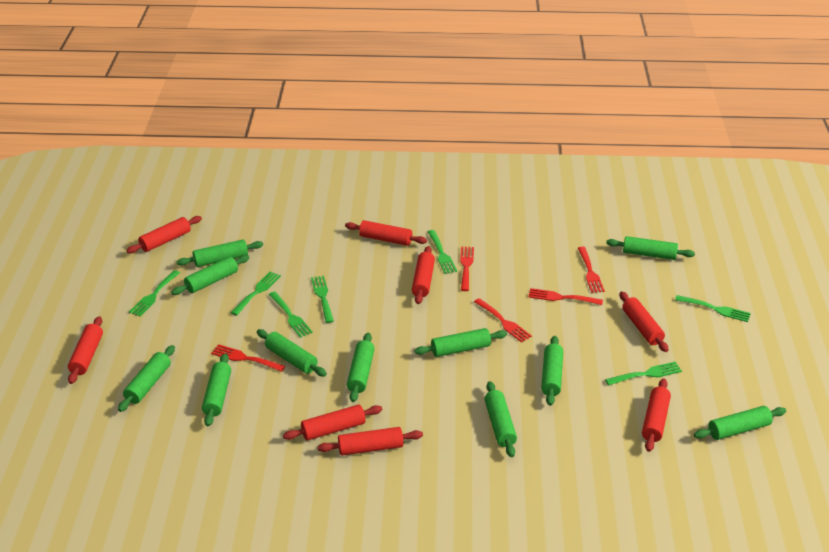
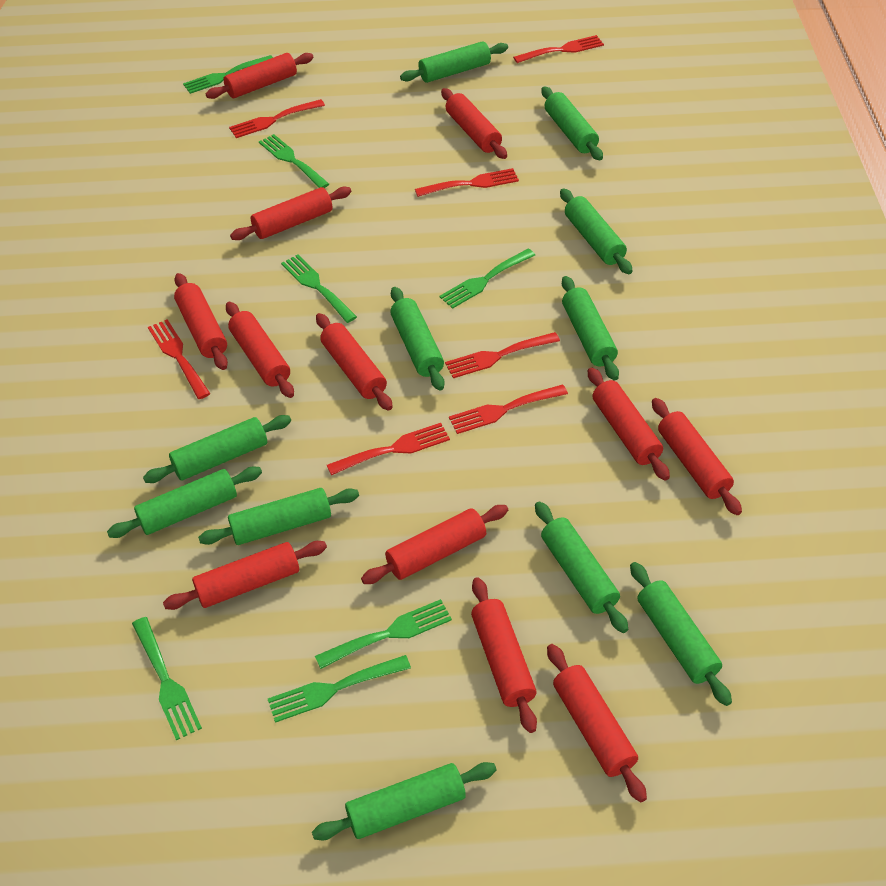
red fork: 5 -> 7
red rolling pin: 8 -> 12

